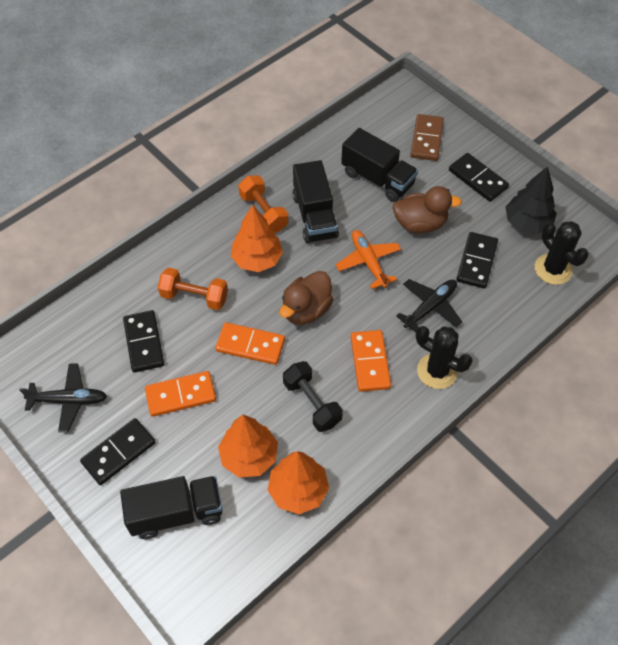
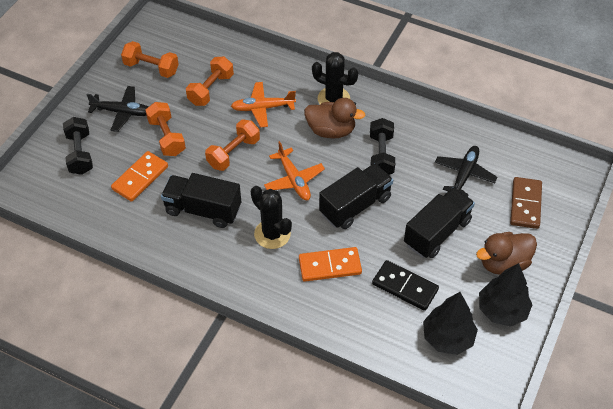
black domino: 4 -> 1
black dumbbell: 1 -> 2
black tree: 1 -> 2
orange domino: 3 -> 2
orange dumbbell: 2 -> 4
orange plane: 1 -> 2
orange tree: 3 -> 0

